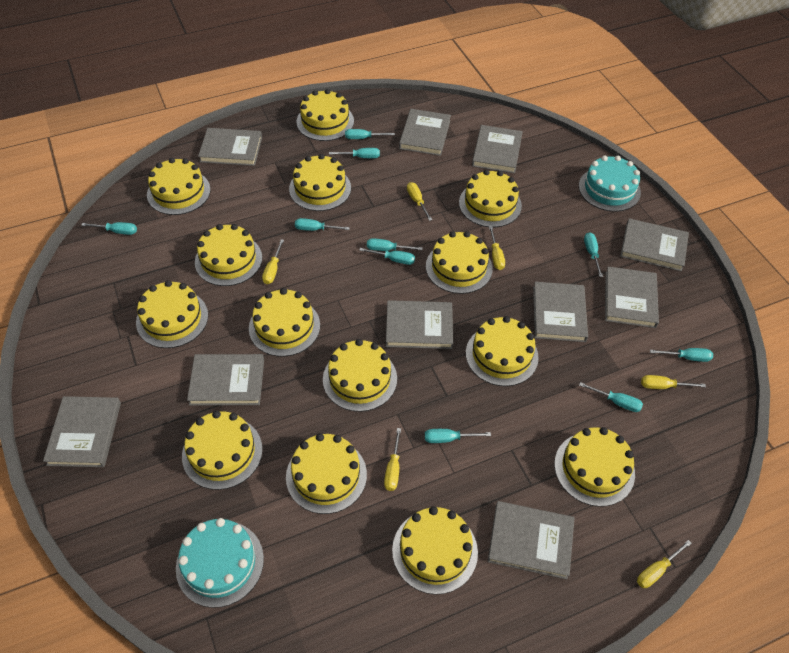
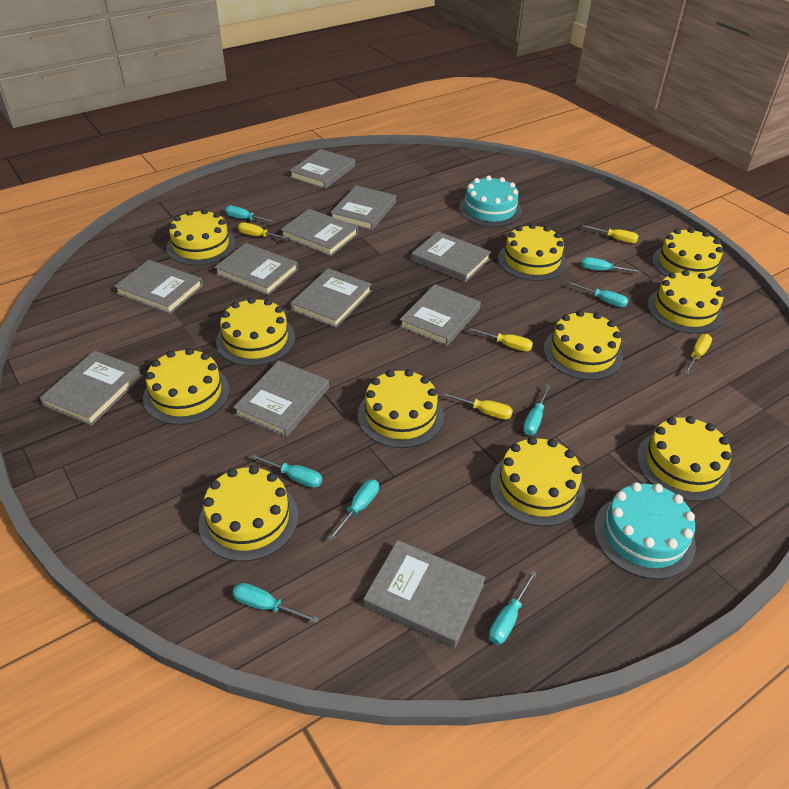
grey book: 10 -> 11
turquoise screwdriver: 10 -> 8
yellow cake: 14 -> 11
yellow screwdriver: 6 -> 5

